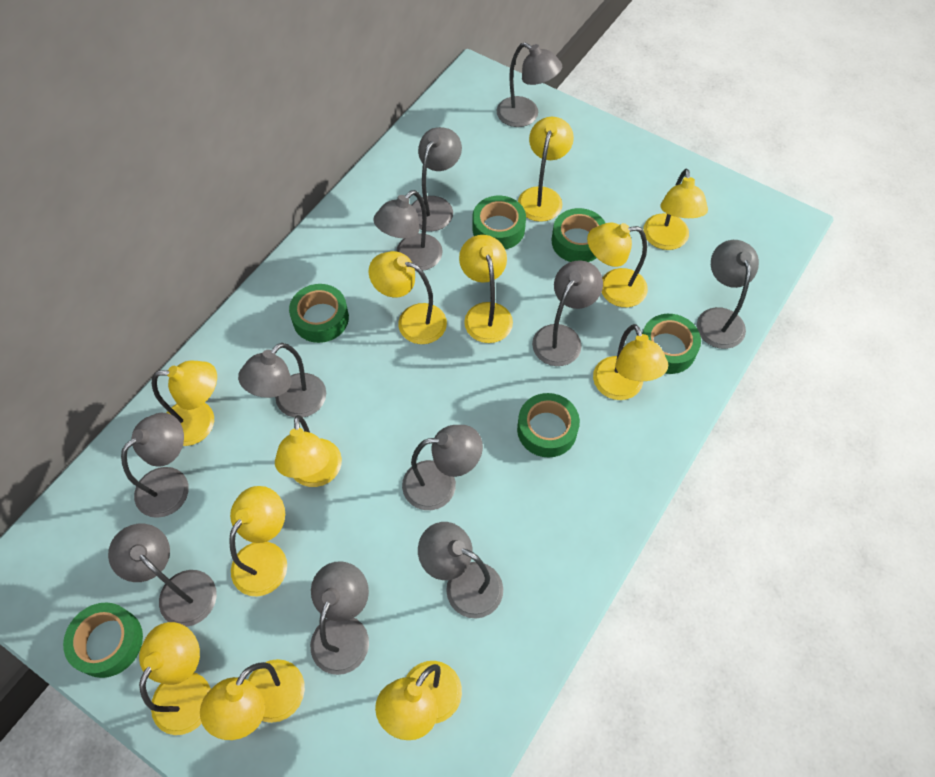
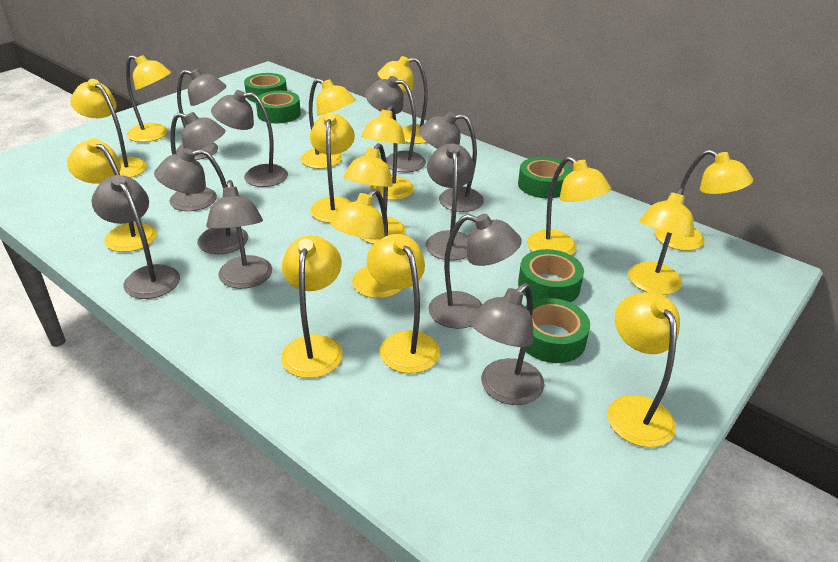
green tape: 6 -> 5
yellow lamp: 12 -> 15

